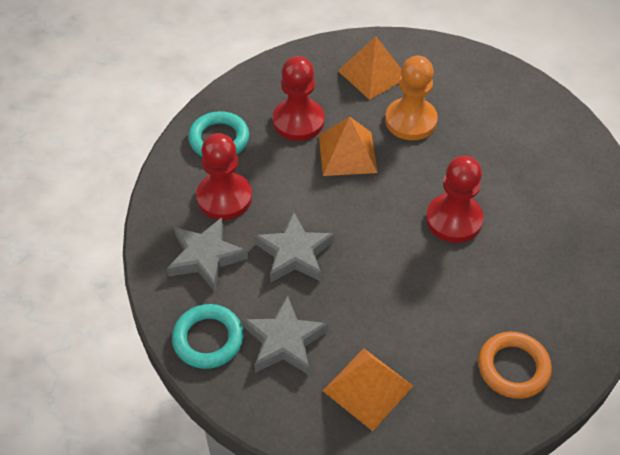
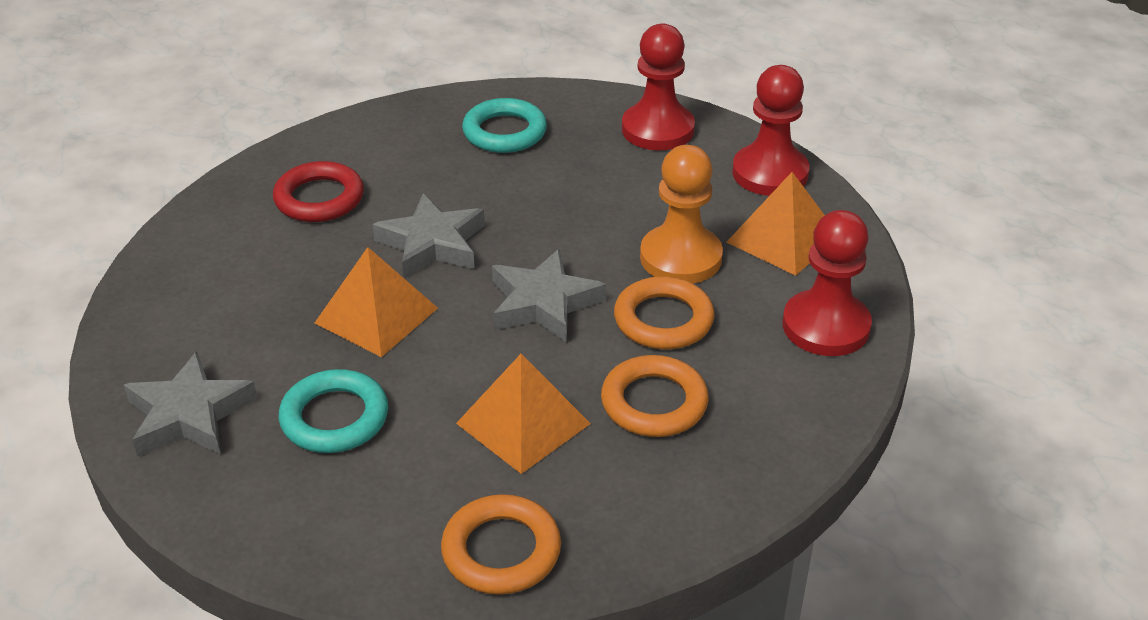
orange ring: 1 -> 3
red ring: 0 -> 1

